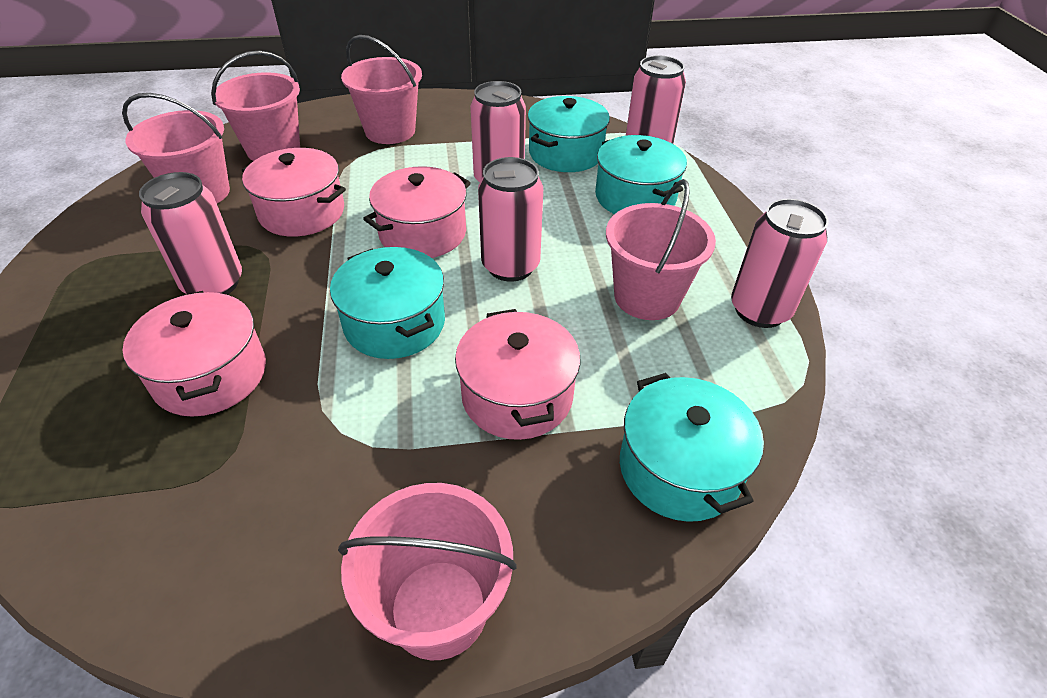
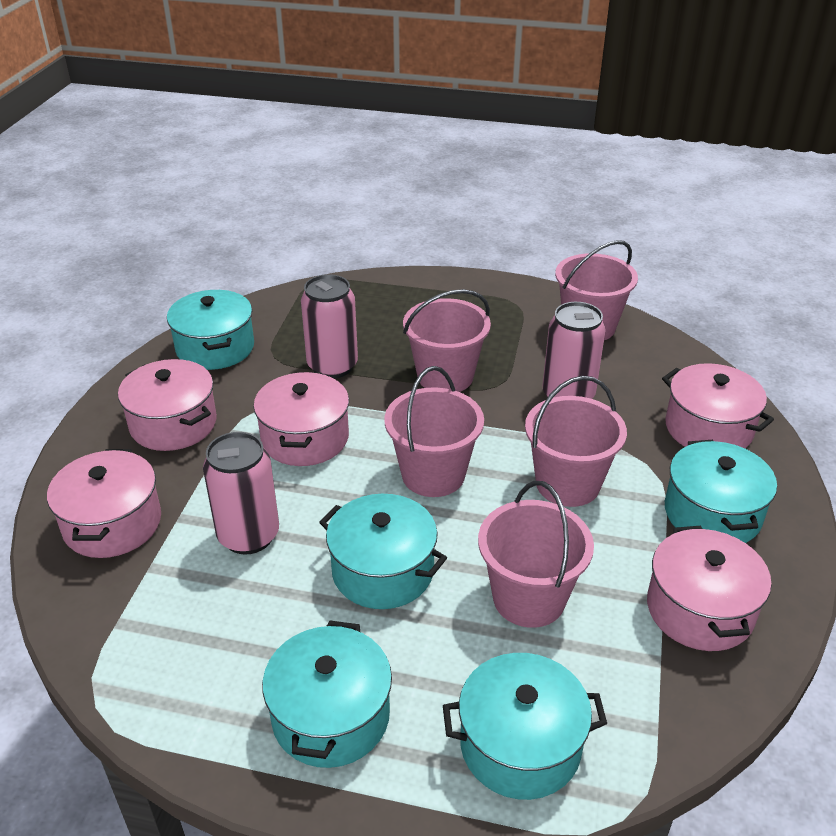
pink can: 5 -> 3
pink pot: 4 -> 5
turquoise pot: 4 -> 5

